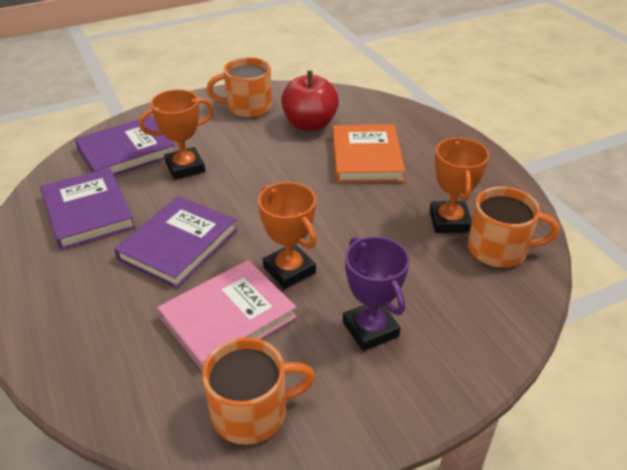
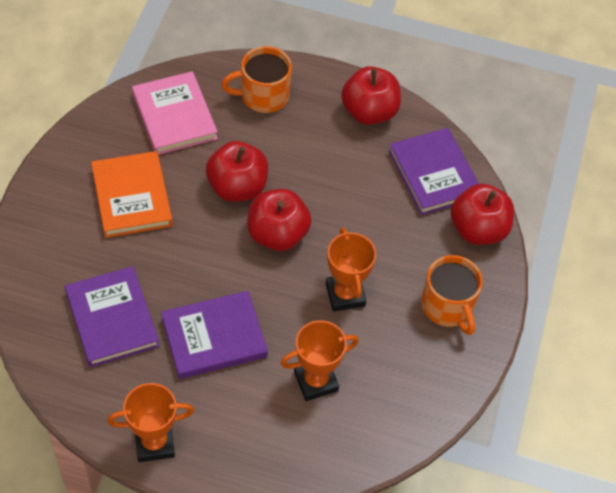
orange mug: 3 -> 2
purple trophy: 1 -> 0
red apple: 1 -> 4

